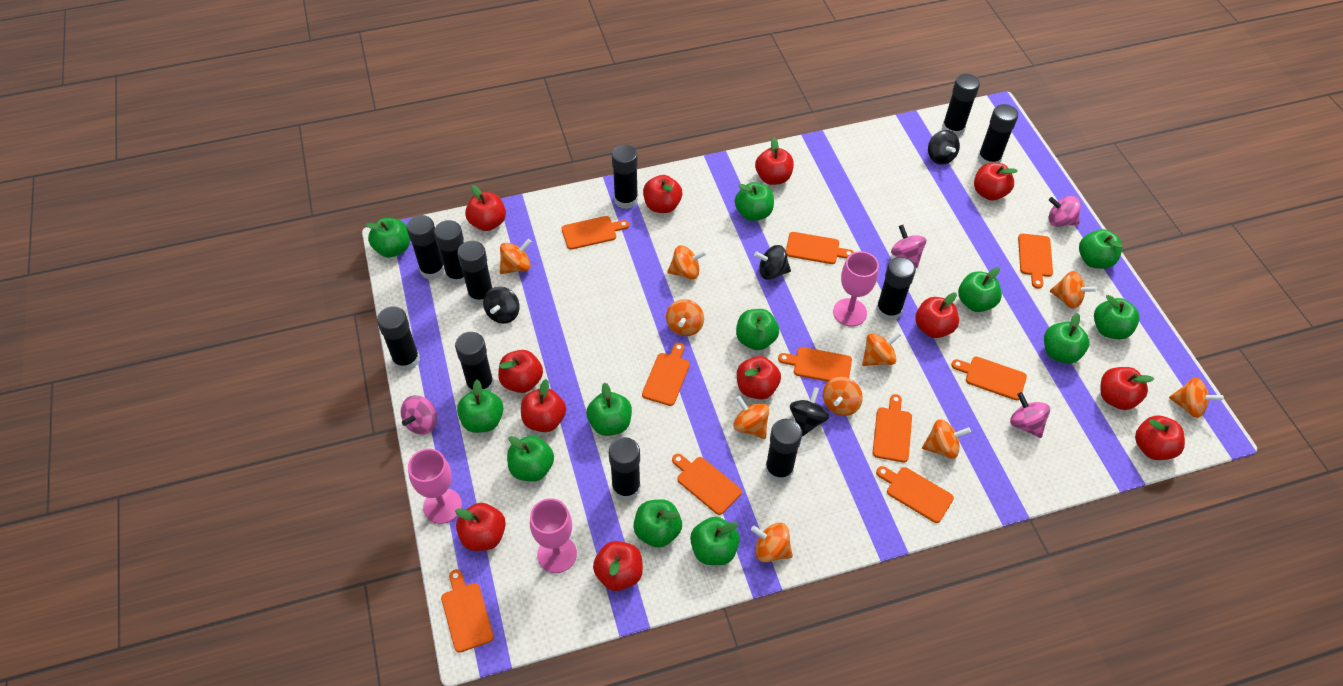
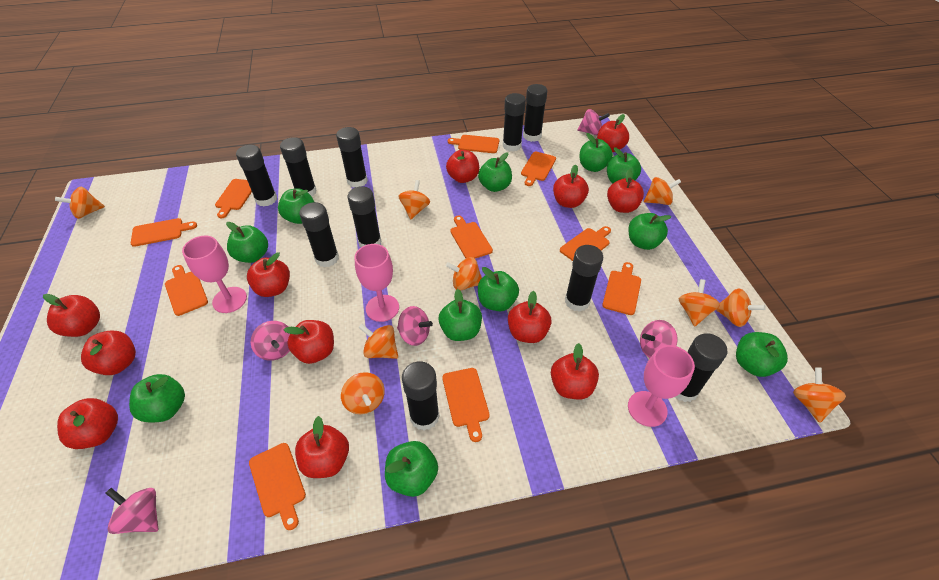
black glue stick: 11 -> 10
black spinning top: 4 -> 0
green apple: 12 -> 11
orange spinning top: 10 -> 9
pink spinning top: 4 -> 5

